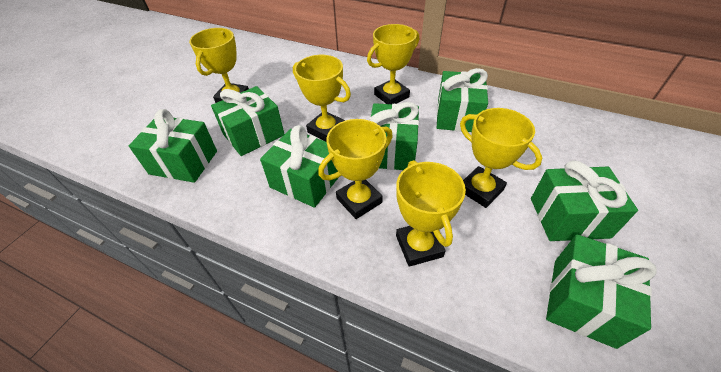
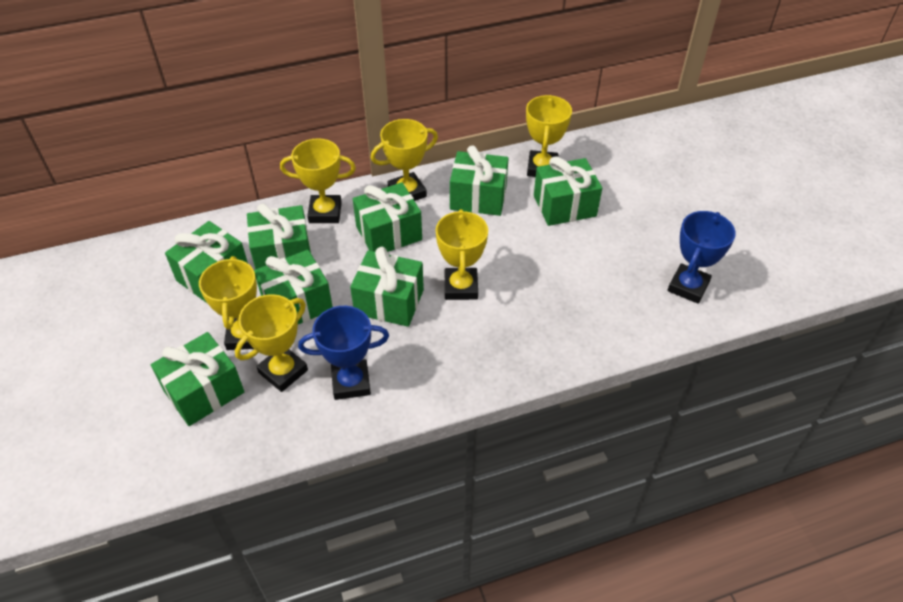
blue trophy: 0 -> 2
green gift: 7 -> 8

